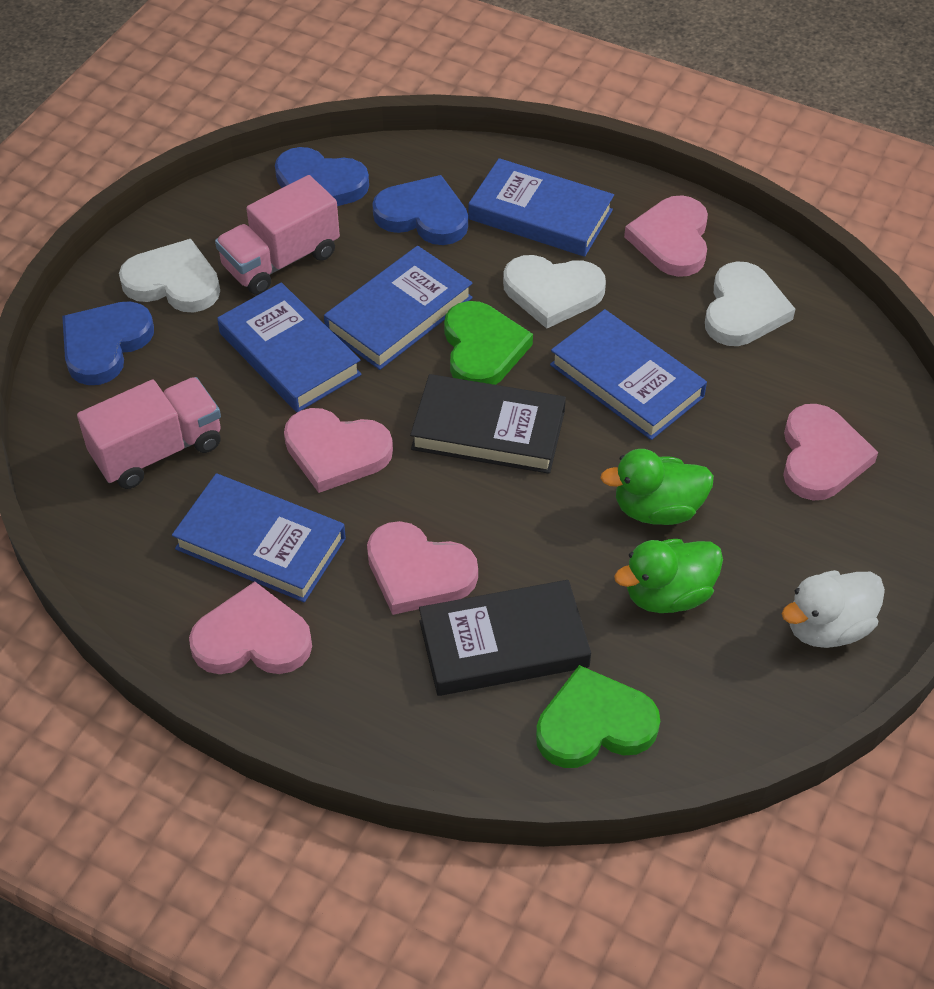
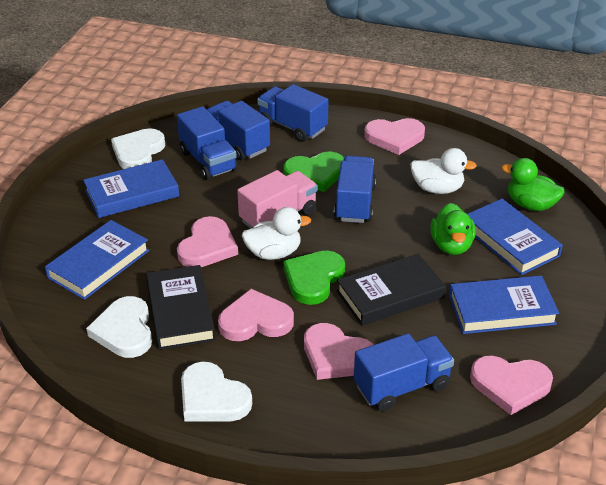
blue book: 5 -> 4
blue heart: 3 -> 0
blue truck: 0 -> 5
pink truck: 2 -> 1
white duck: 1 -> 2

